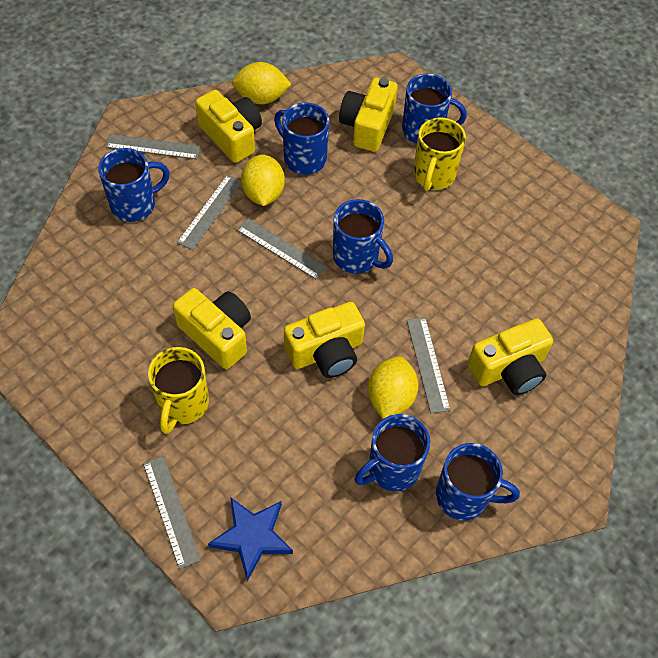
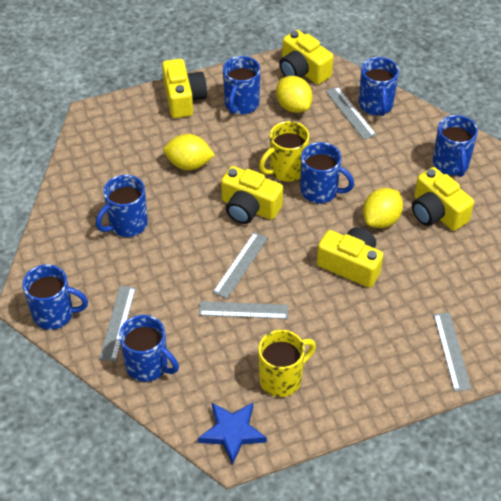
blue mug: 6 -> 7

